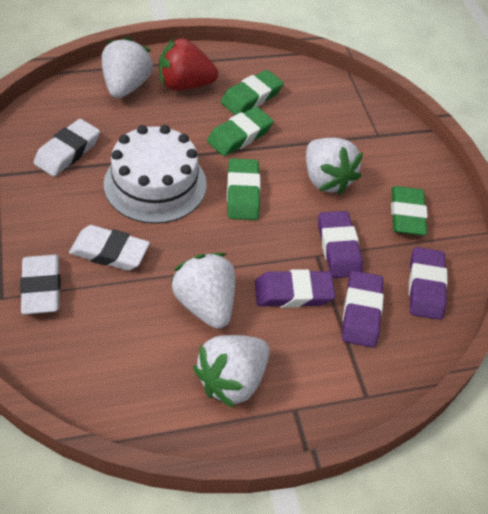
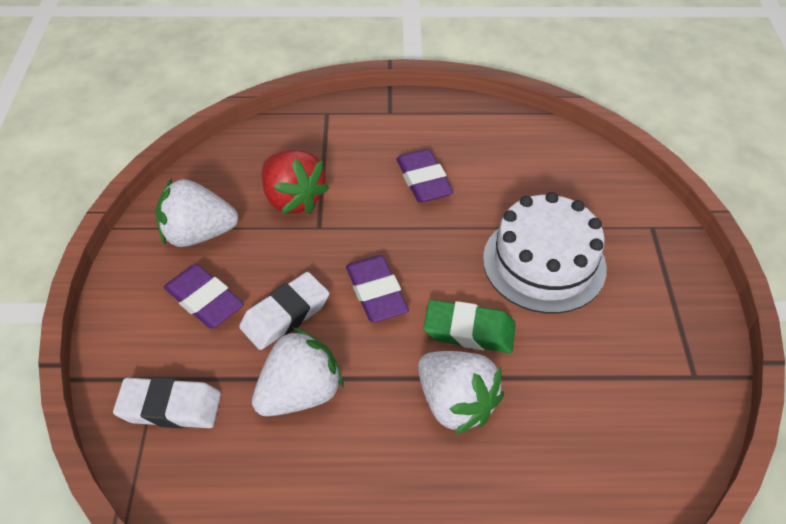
green eraser: 4 -> 1
purple eraser: 4 -> 3
white eraser: 3 -> 2
white strawberry: 4 -> 3

